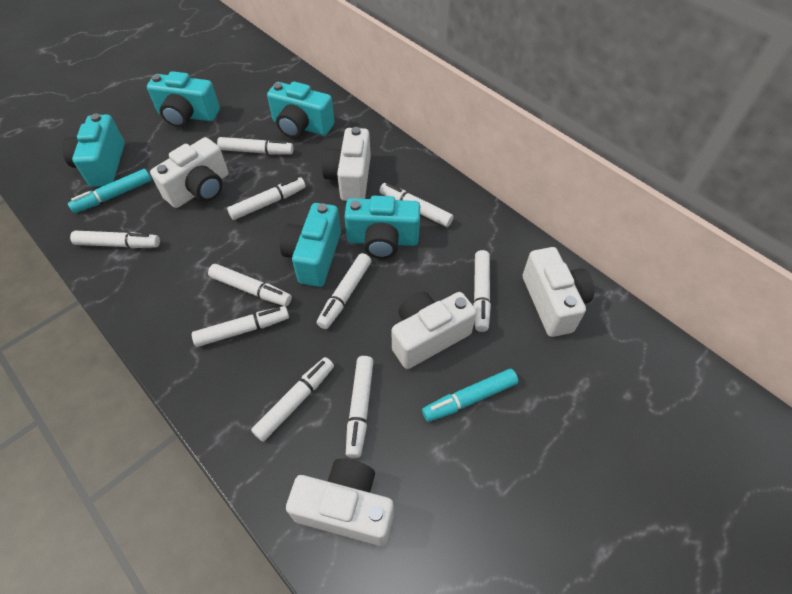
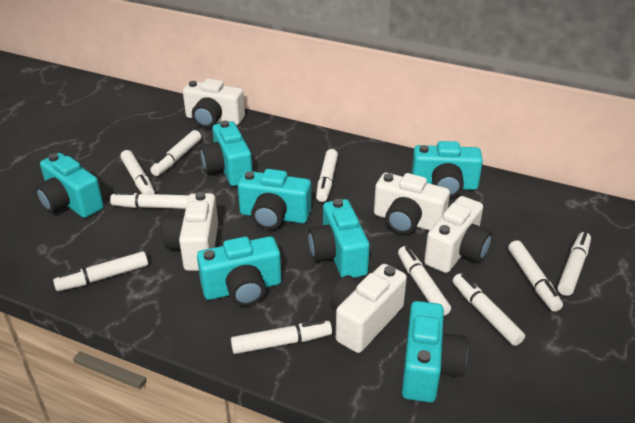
turquoise camera: 5 -> 7
turquoise marker: 2 -> 0

